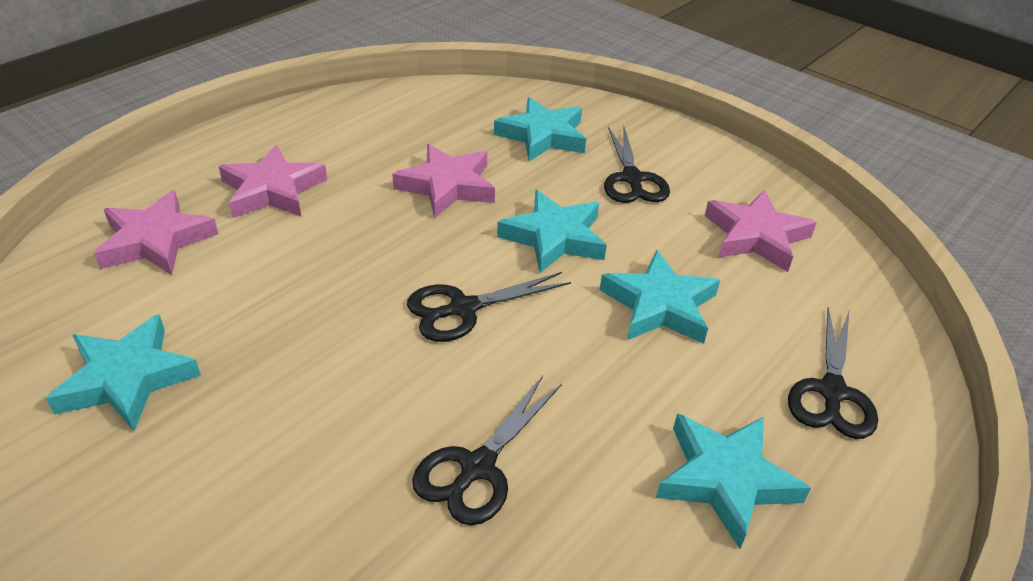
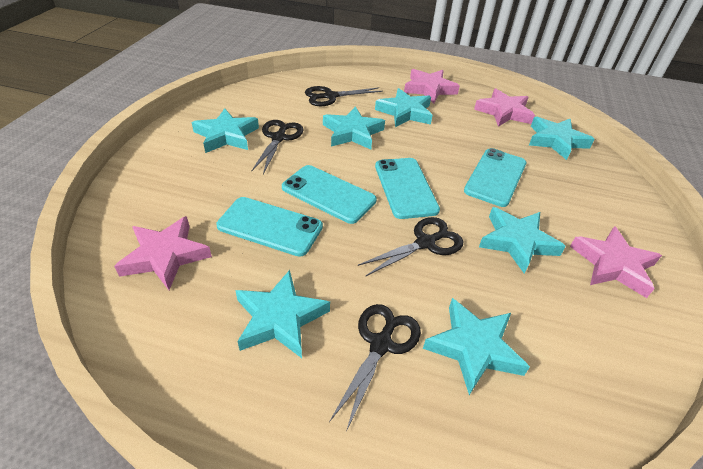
turquoise phone: 0 -> 4
turquoise star: 5 -> 7

